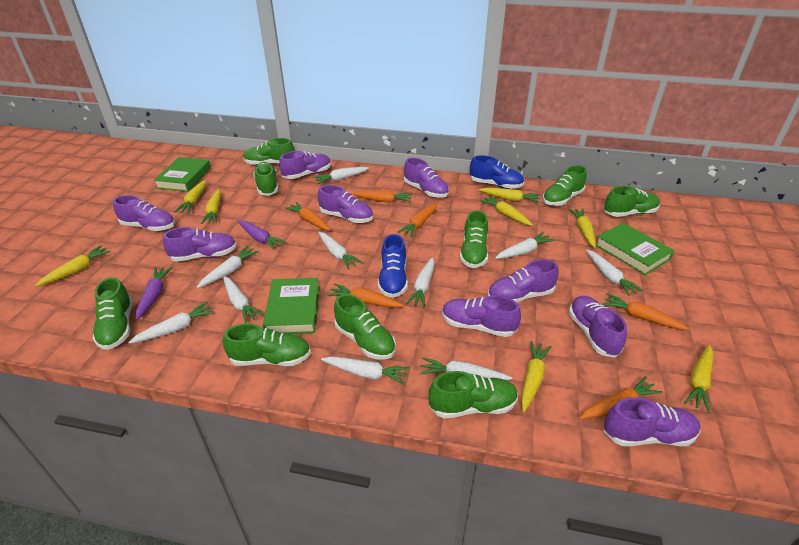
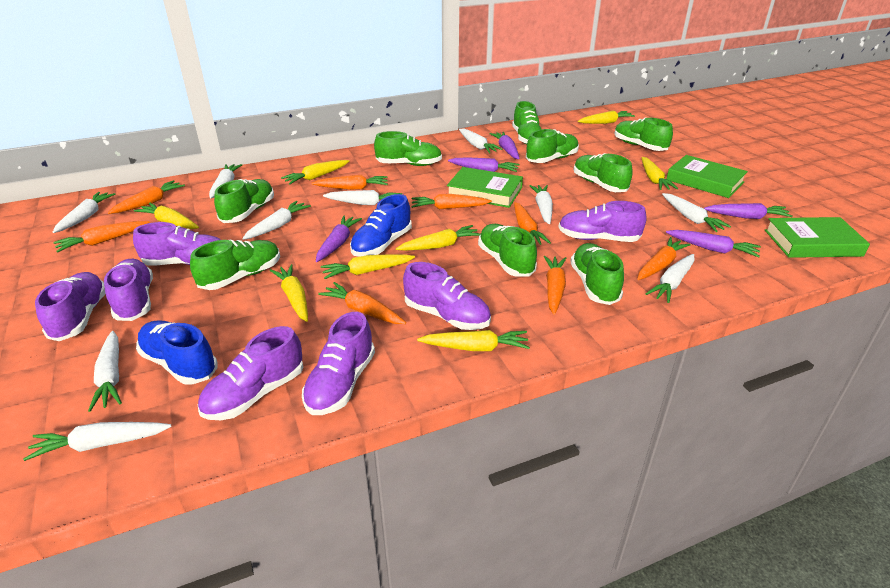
orange carrot: 6 -> 8
purple carrot: 2 -> 5
purple shoe: 9 -> 7

